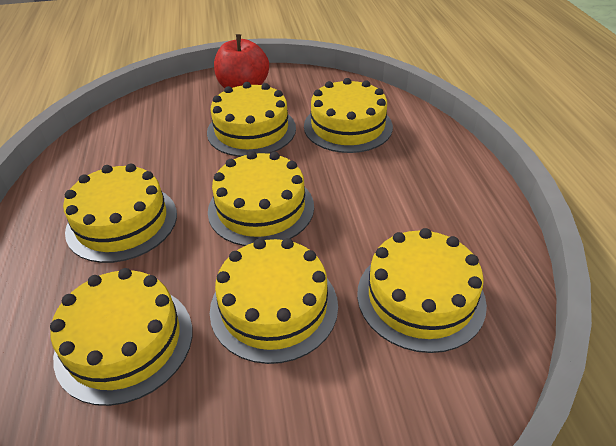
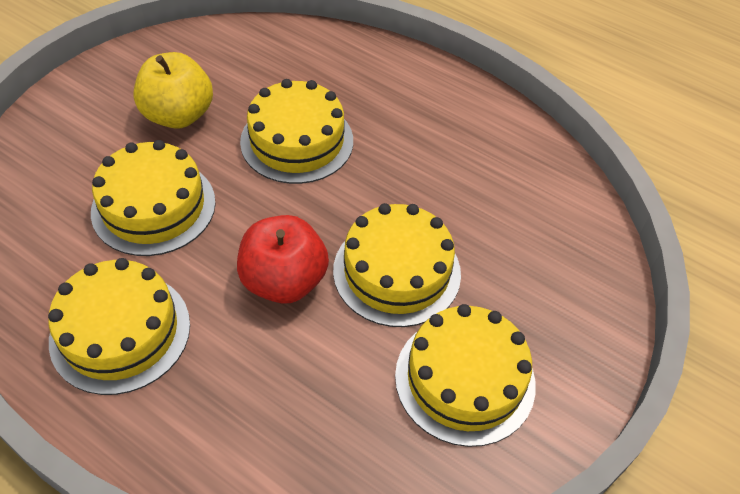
yellow apple: 0 -> 1
yellow cake: 7 -> 5

